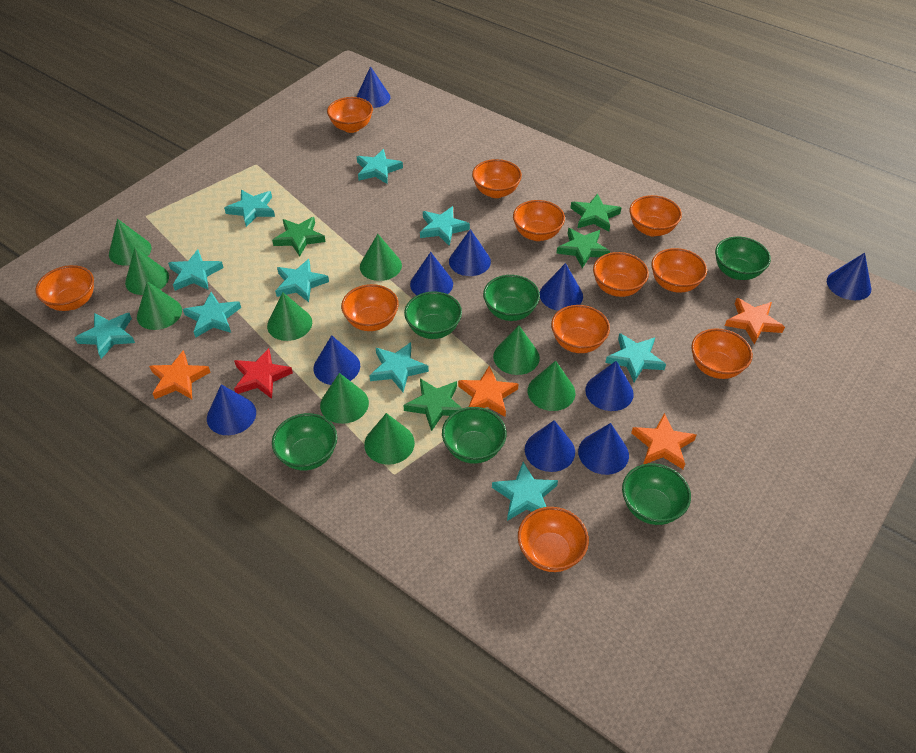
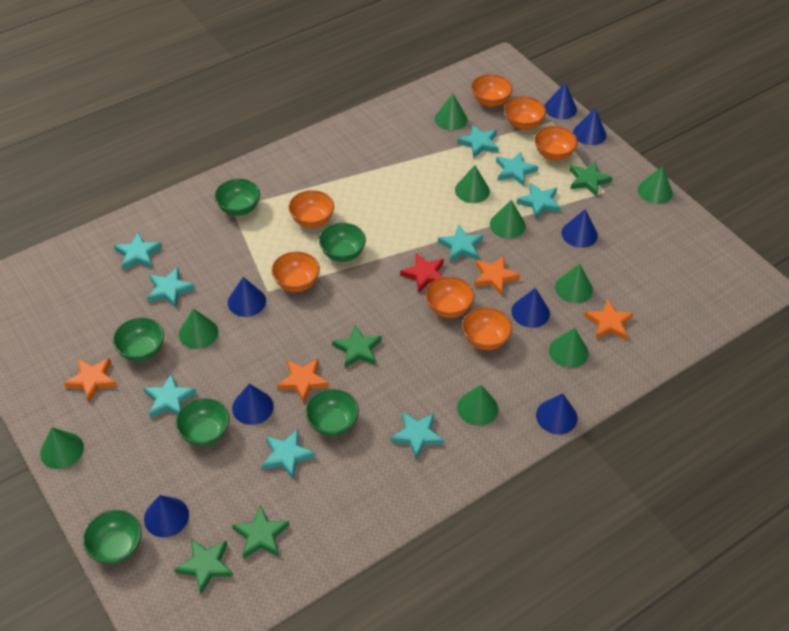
blue cone: 10 -> 8
orange bowl: 11 -> 7
turquoise star: 10 -> 9

